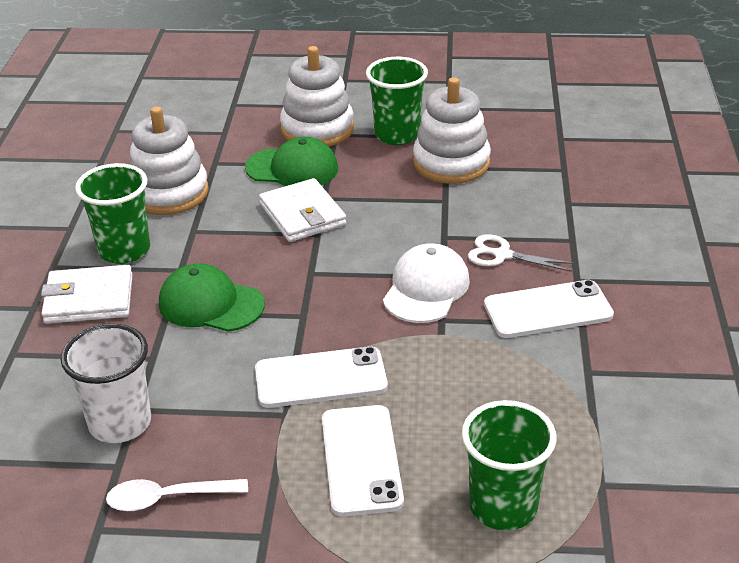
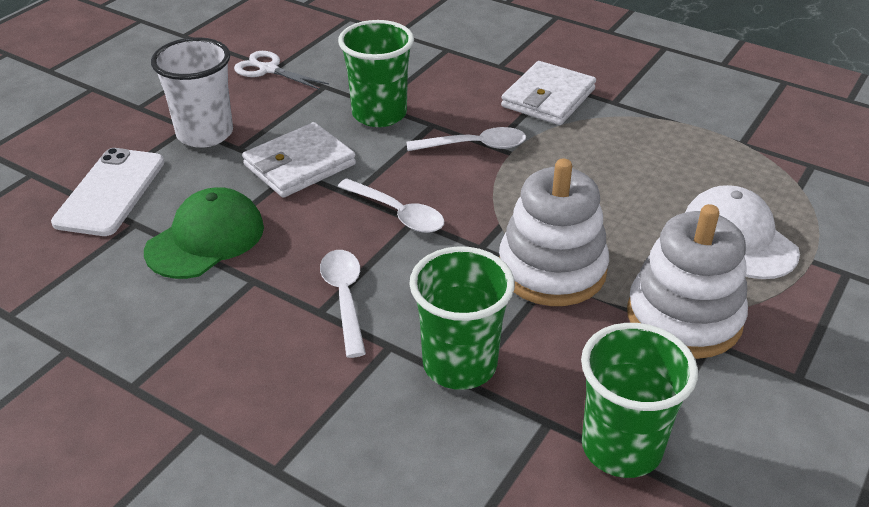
green cap: 2 -> 1
white phone: 3 -> 1
white spoon: 1 -> 3
white stacking toy: 3 -> 2

